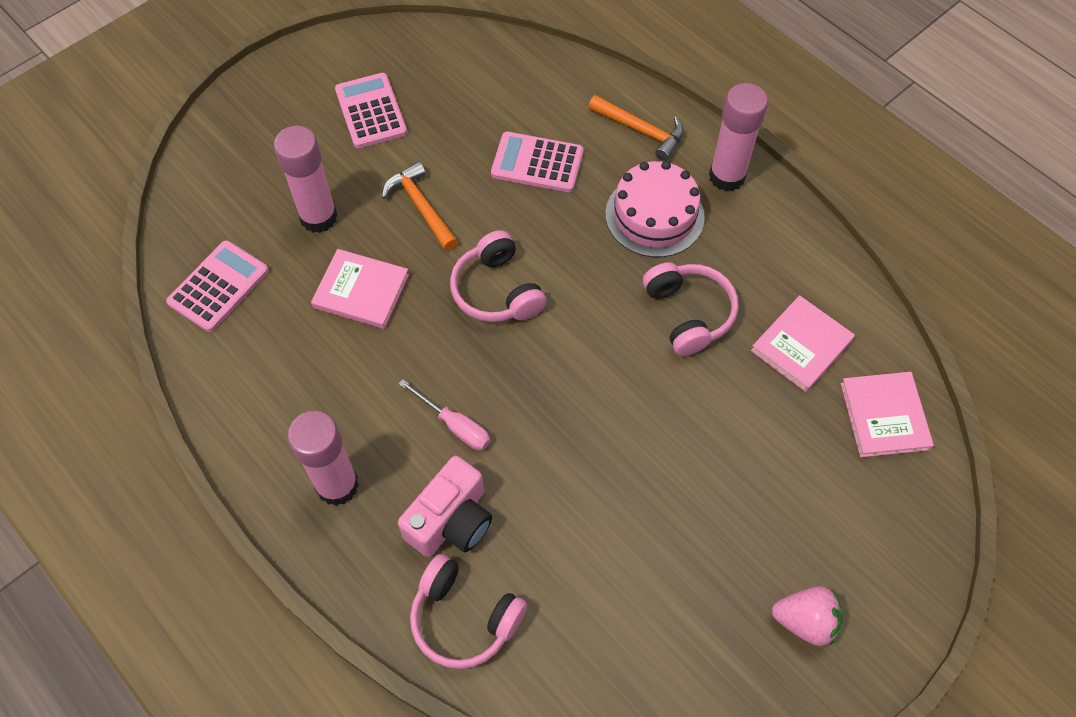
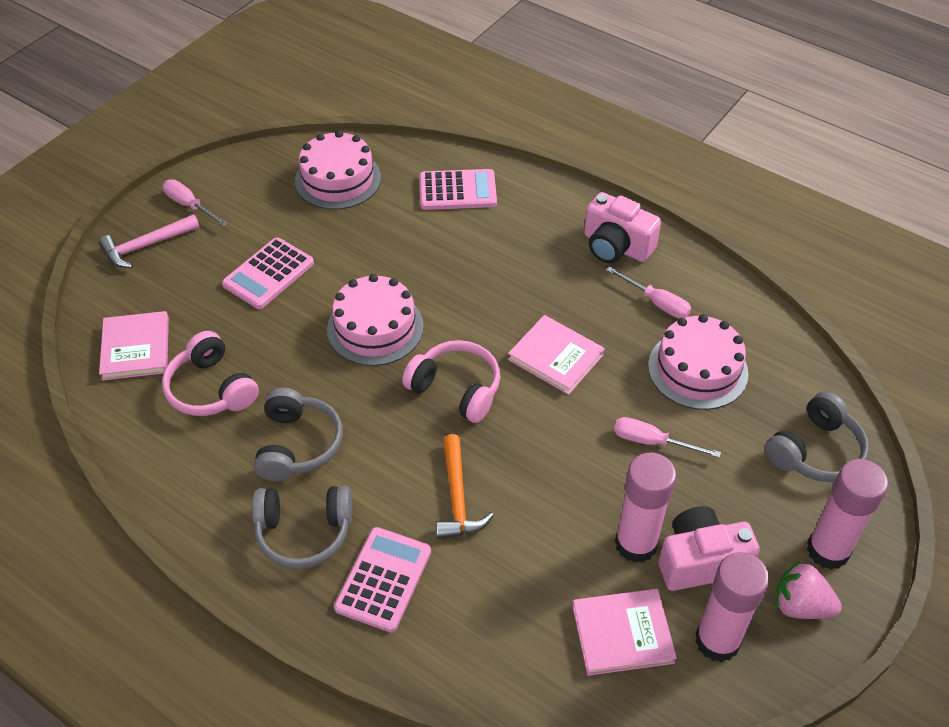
grey headphones: 0 -> 3
orange hammer: 2 -> 1
pink cake: 1 -> 3
pink camera: 1 -> 2
pink hammer: 0 -> 1
pink headphones: 3 -> 2
pink screwdriver: 1 -> 3

